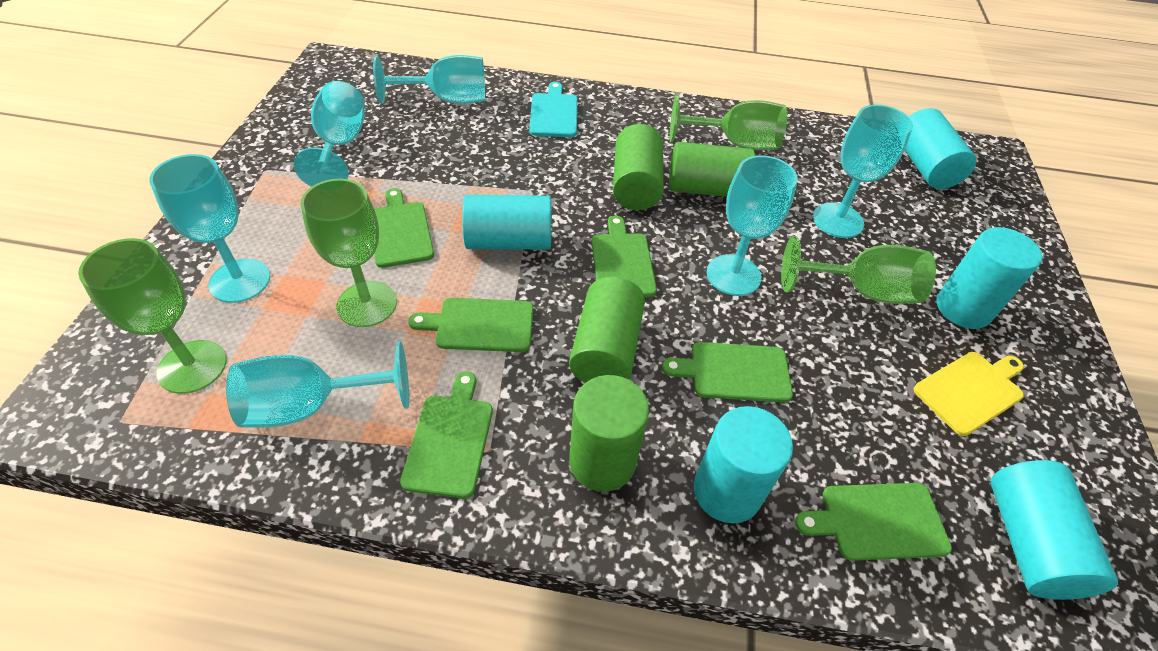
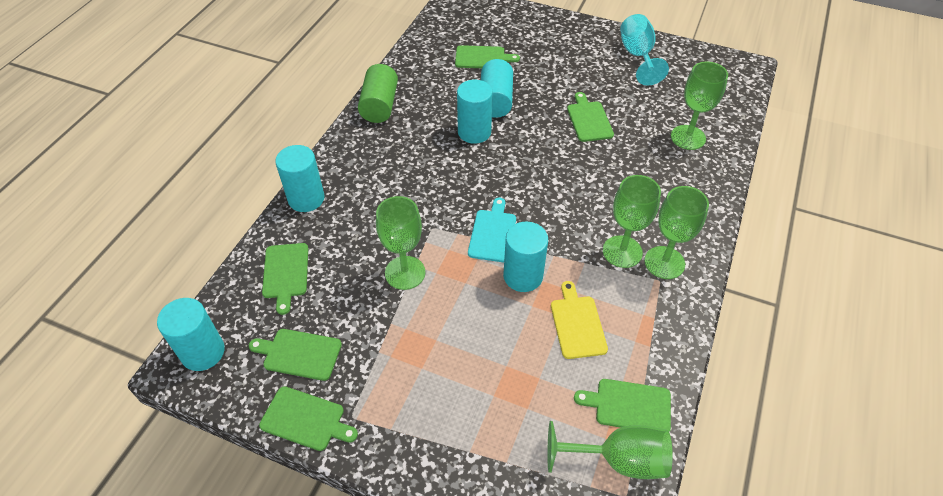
green cylinder: 4 -> 1
green goblet: 4 -> 5
turquoise goblet: 6 -> 1

